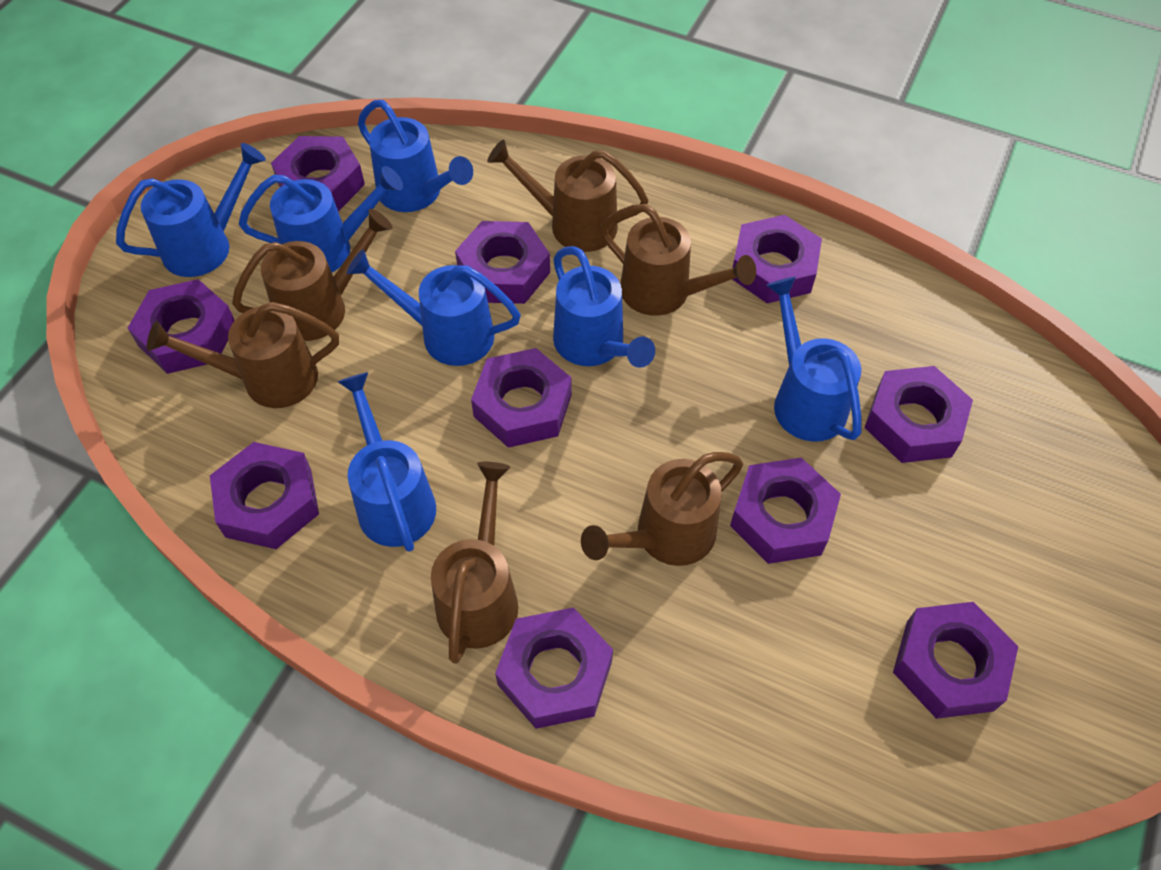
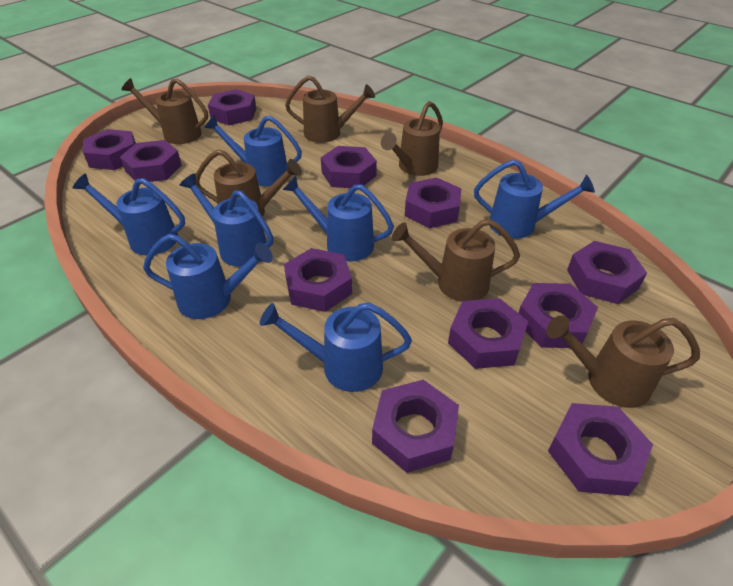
purple nut: 10 -> 11

